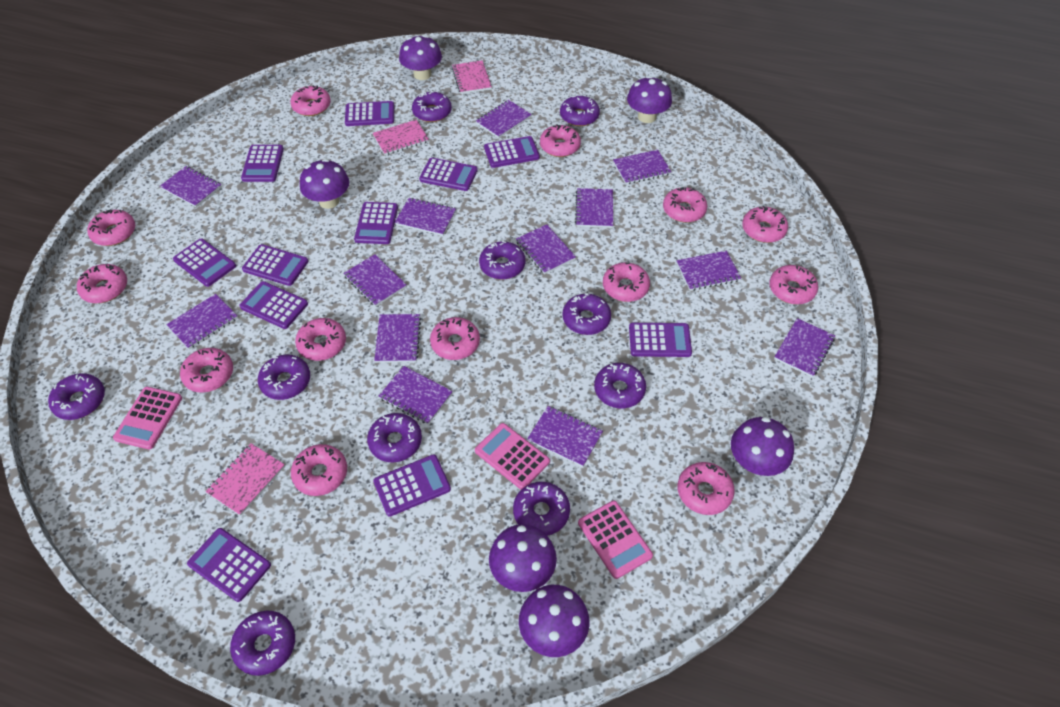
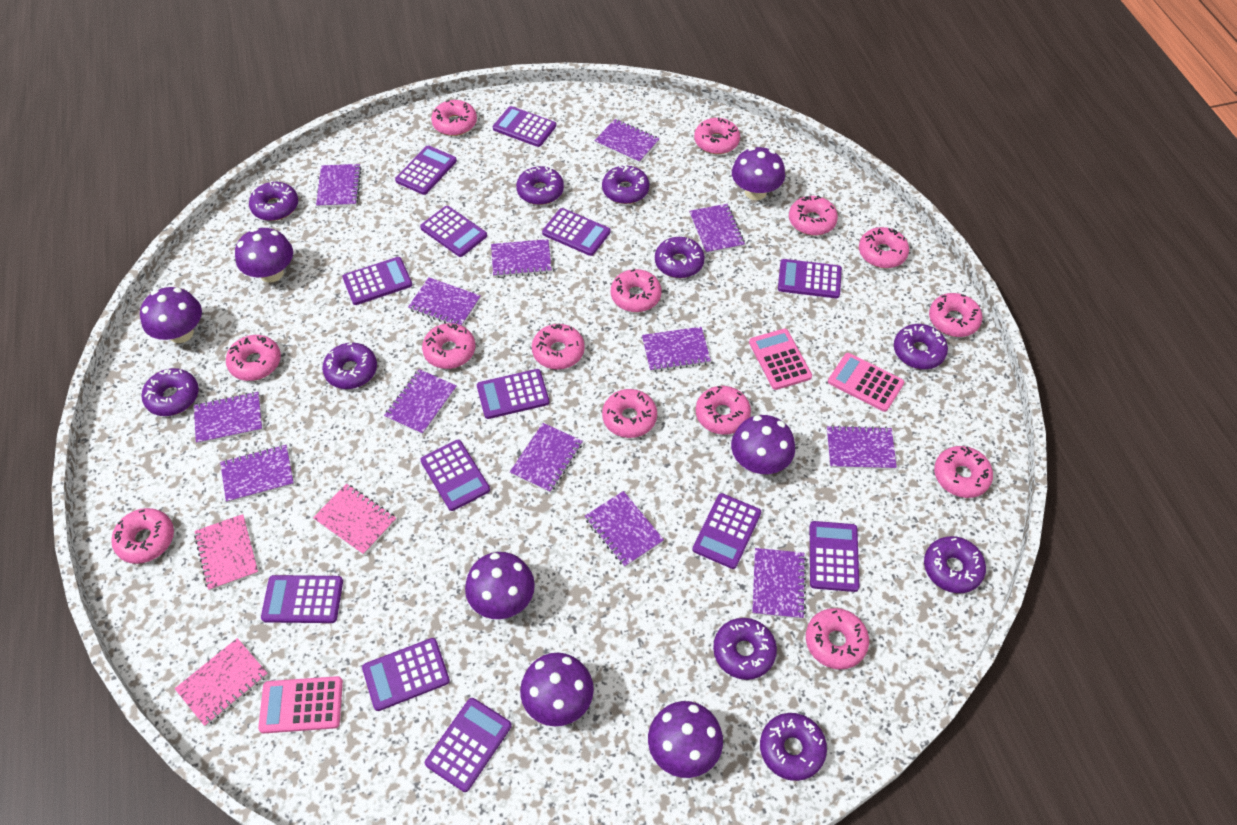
pink donut: 13 -> 14
purple calculator: 11 -> 13
purple mushroom: 6 -> 7

